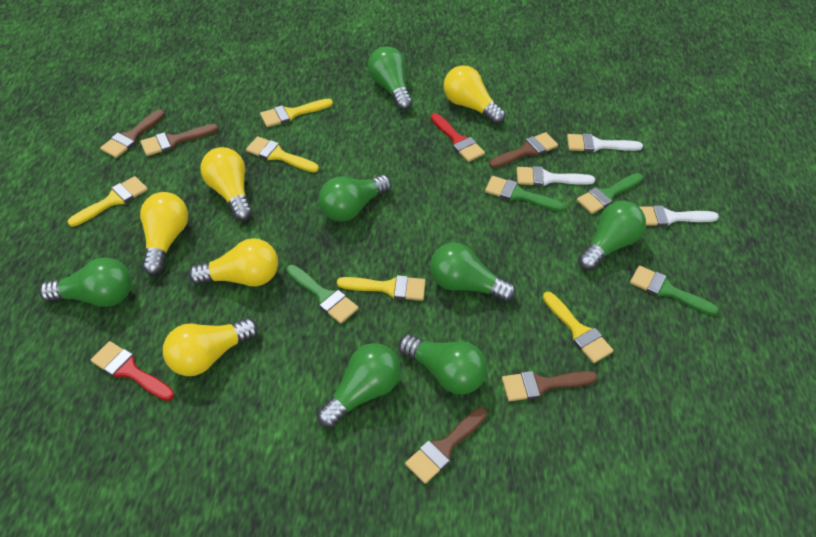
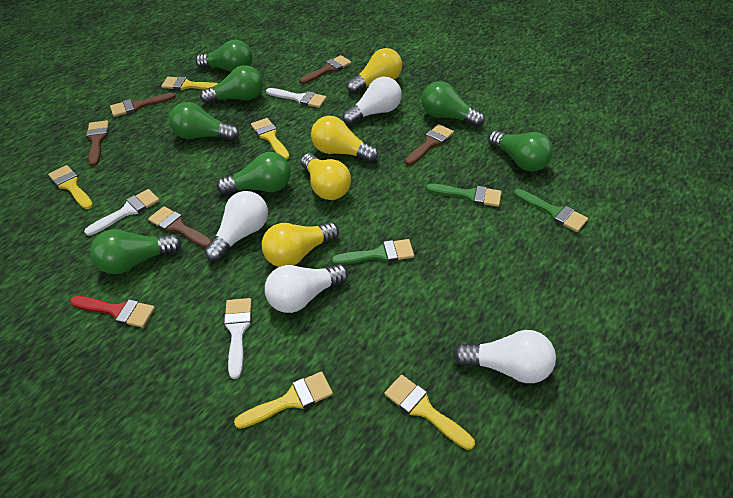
green brush: 4 -> 3
red brush: 2 -> 1
white light bulb: 0 -> 4
yellow light bulb: 5 -> 4

